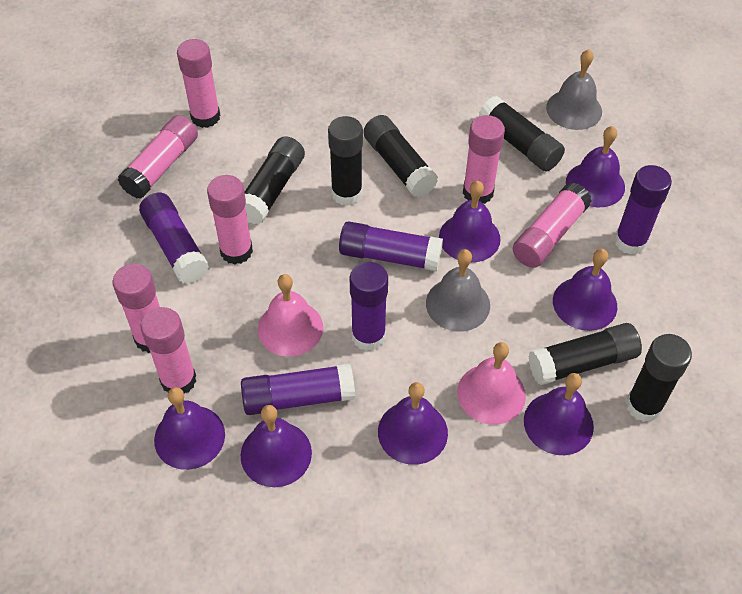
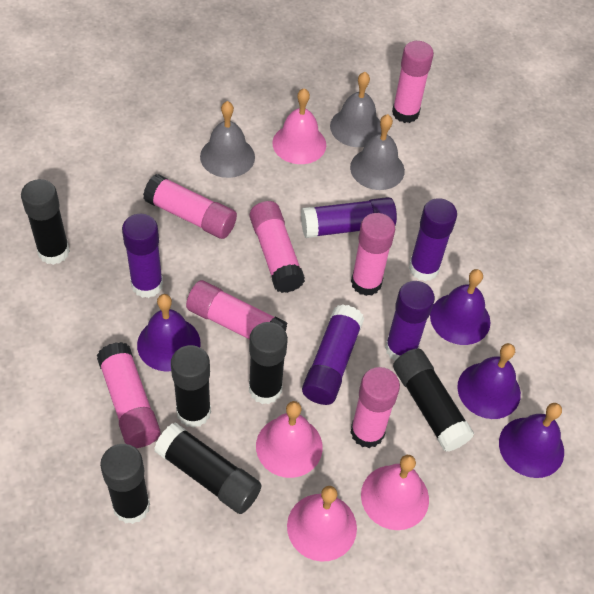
grey bell: 2 -> 3
pink bell: 2 -> 4
purple bell: 7 -> 4

